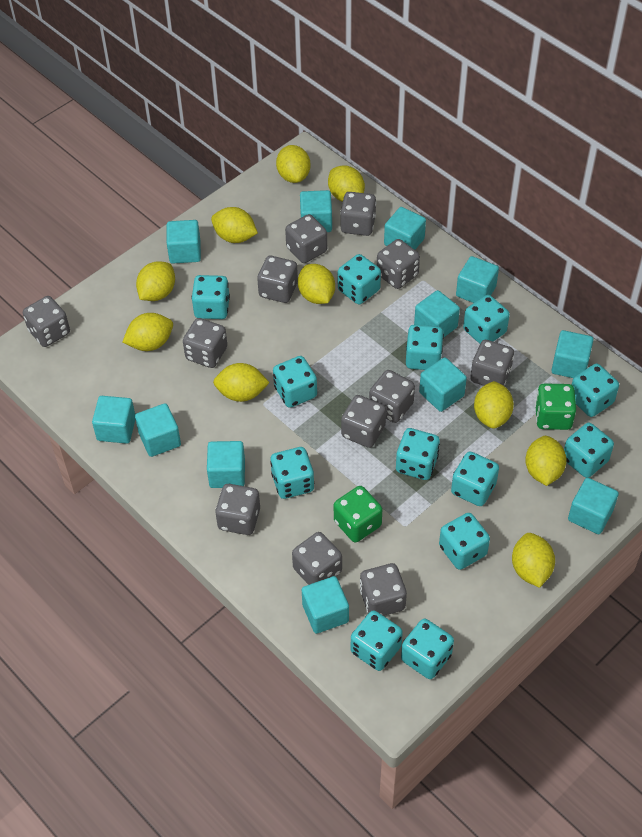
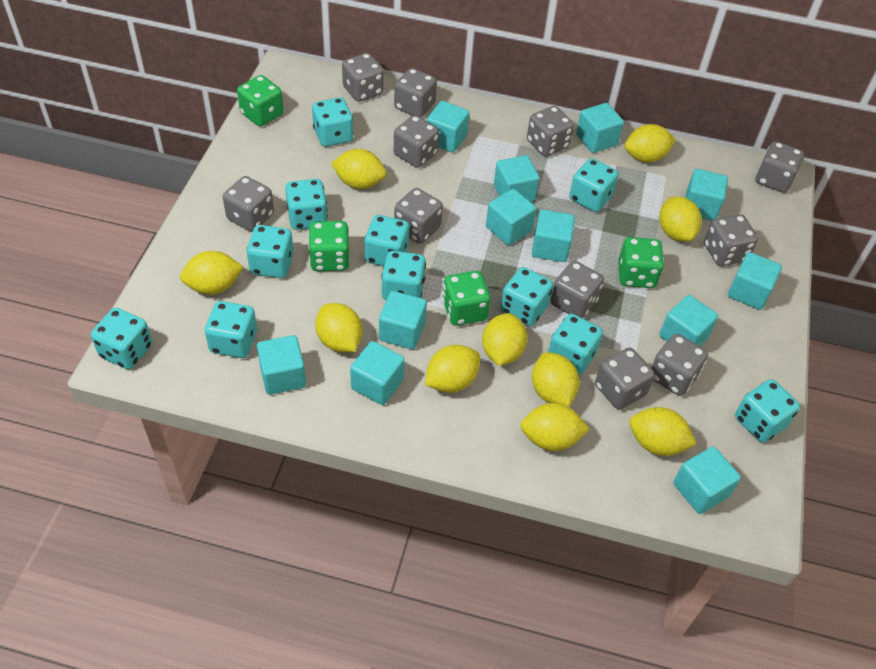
green dice: 2 -> 4
grey dice: 12 -> 11
turquoise dice: 13 -> 11

